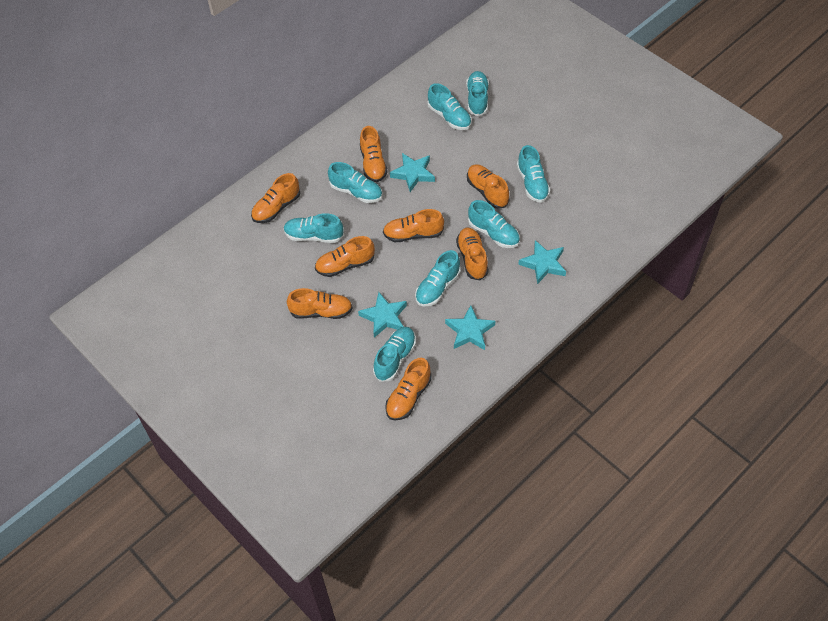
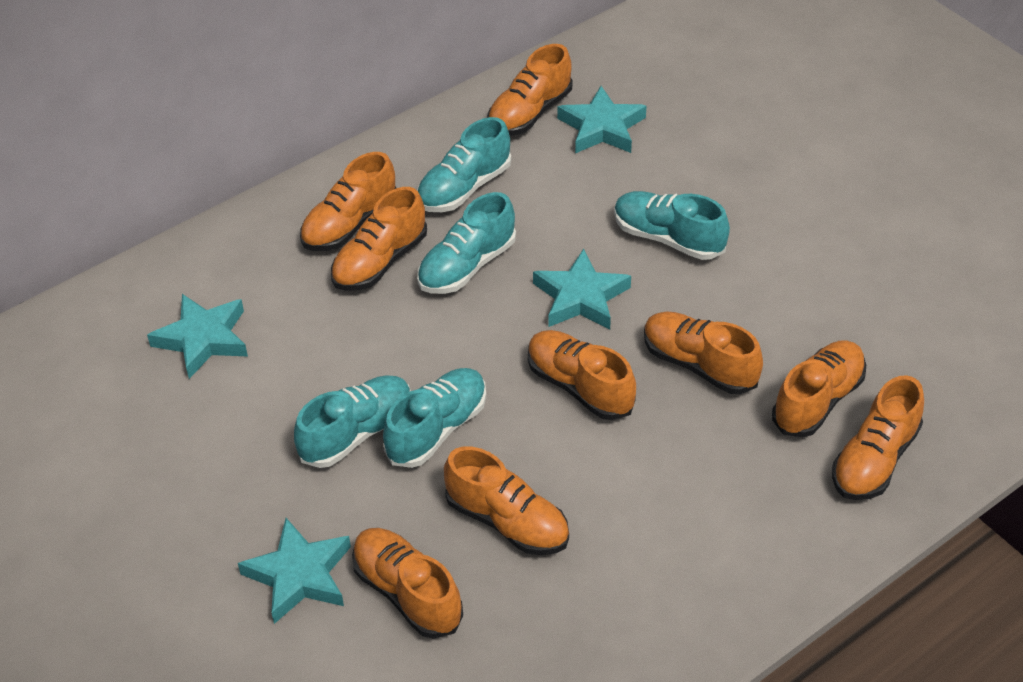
orange shoe: 8 -> 9
turquoise shoe: 8 -> 5

